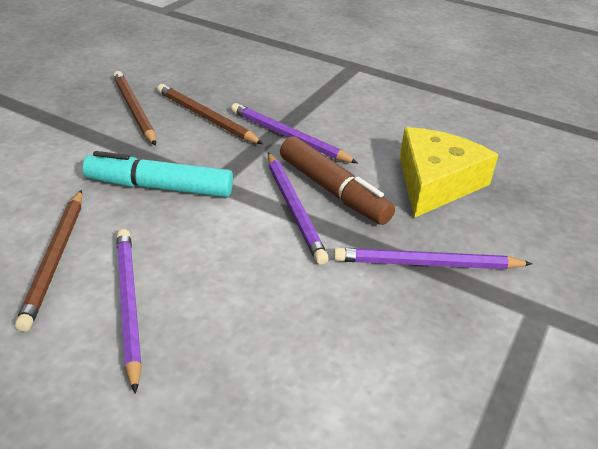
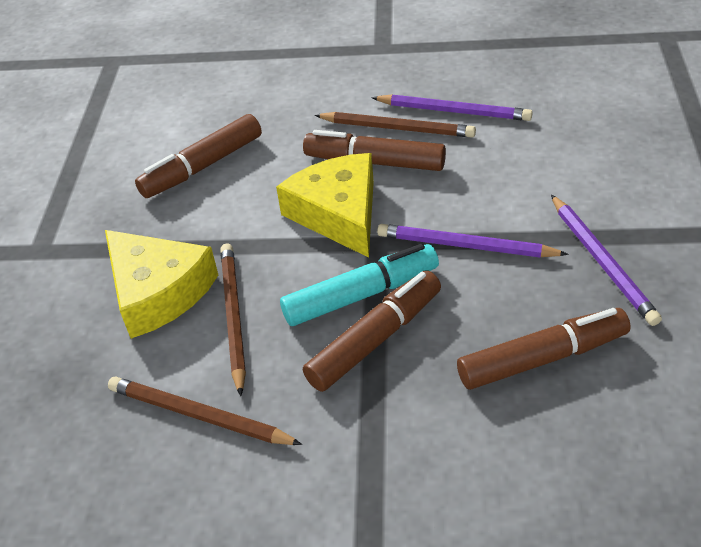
brown marker: 1 -> 4
purple pencil: 4 -> 3
yellow cheese: 1 -> 2

